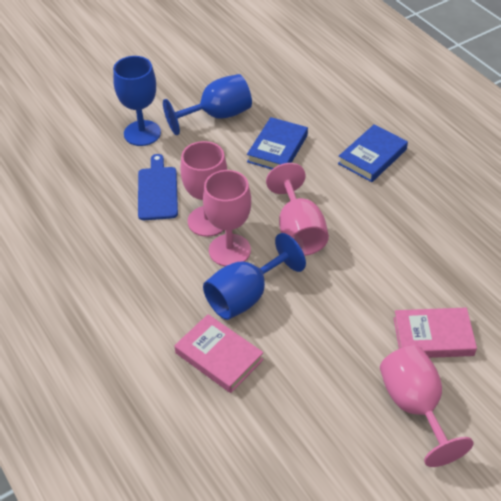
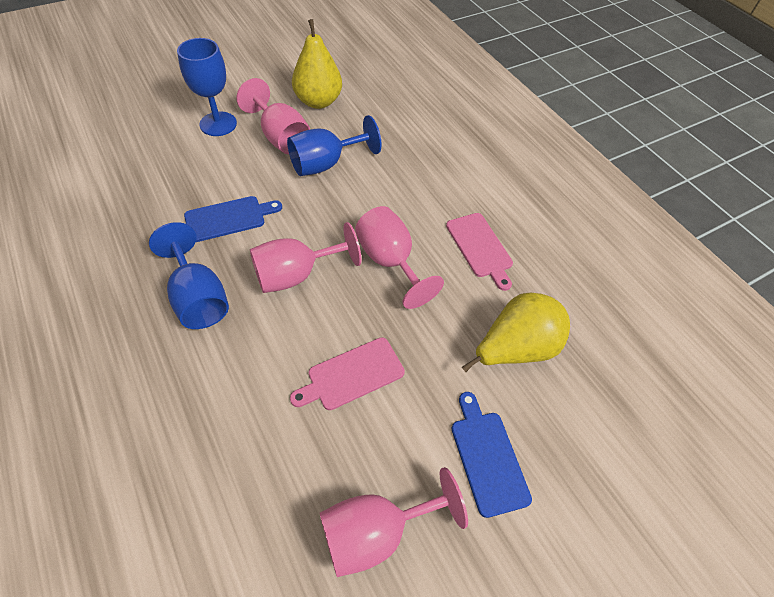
blue book: 2 -> 0
blue cutting board: 1 -> 2
pink book: 2 -> 0
pink cutting board: 0 -> 2
yellow pear: 0 -> 2

